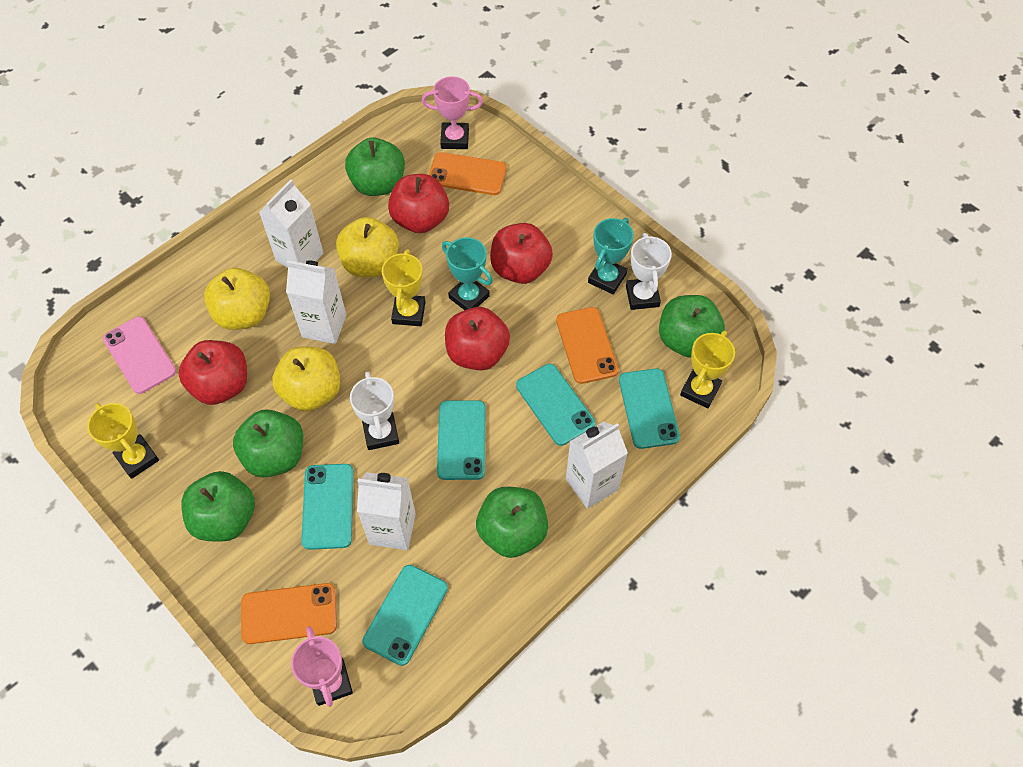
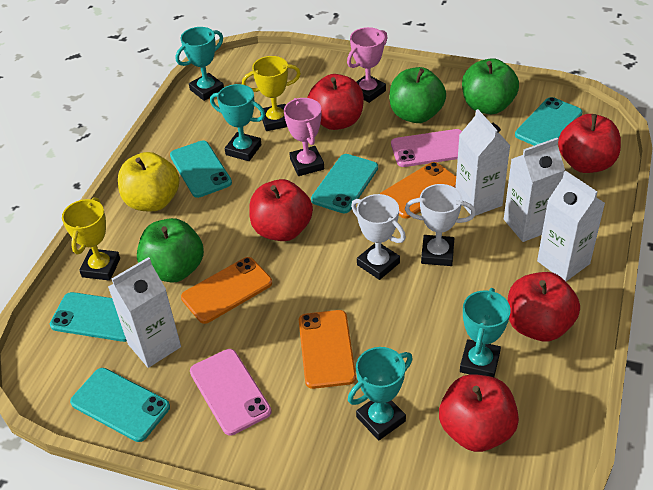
green apple: 5 -> 3
pink phone: 1 -> 2
red apple: 4 -> 5
turquoise trophy: 2 -> 4
yellow apple: 3 -> 1
yellow trophy: 3 -> 2

